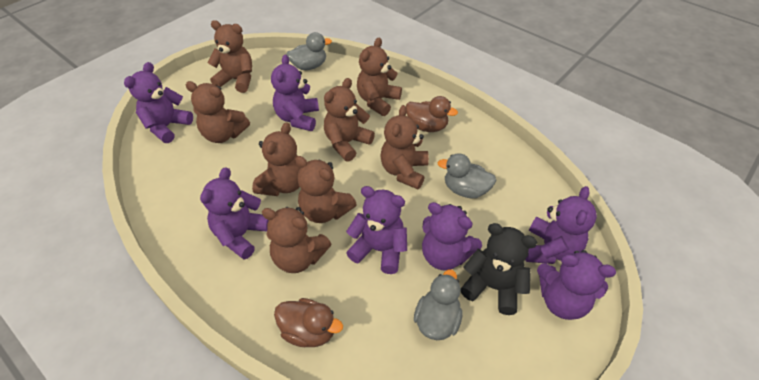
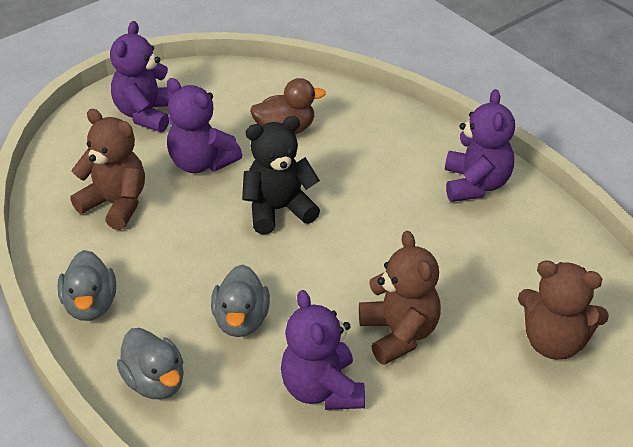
brown duck: 2 -> 1
brown teddy bear: 8 -> 3
purple teddy bear: 7 -> 4

